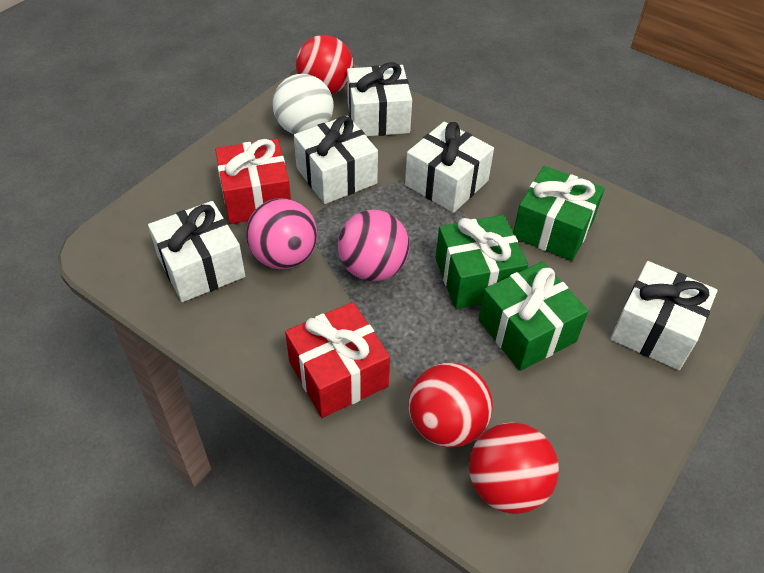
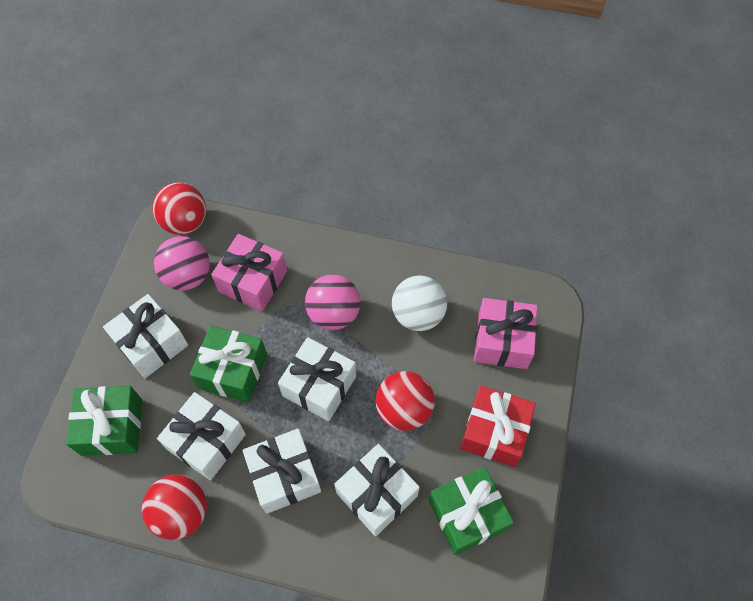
pink gift: 0 -> 2
red gift: 2 -> 1

